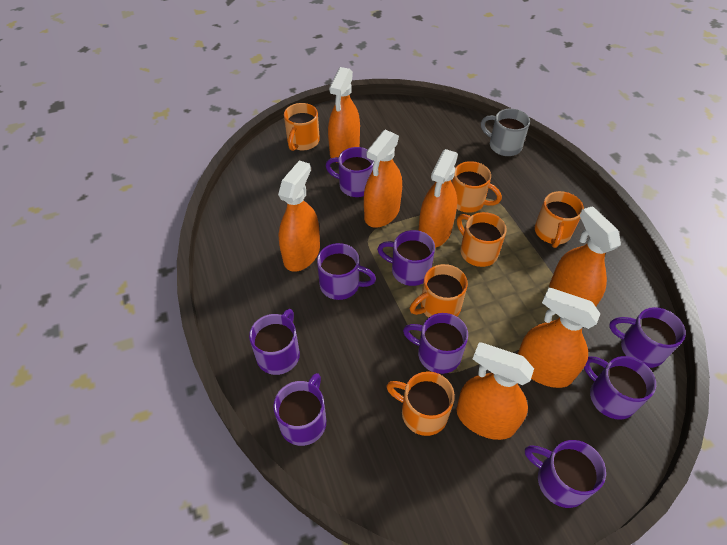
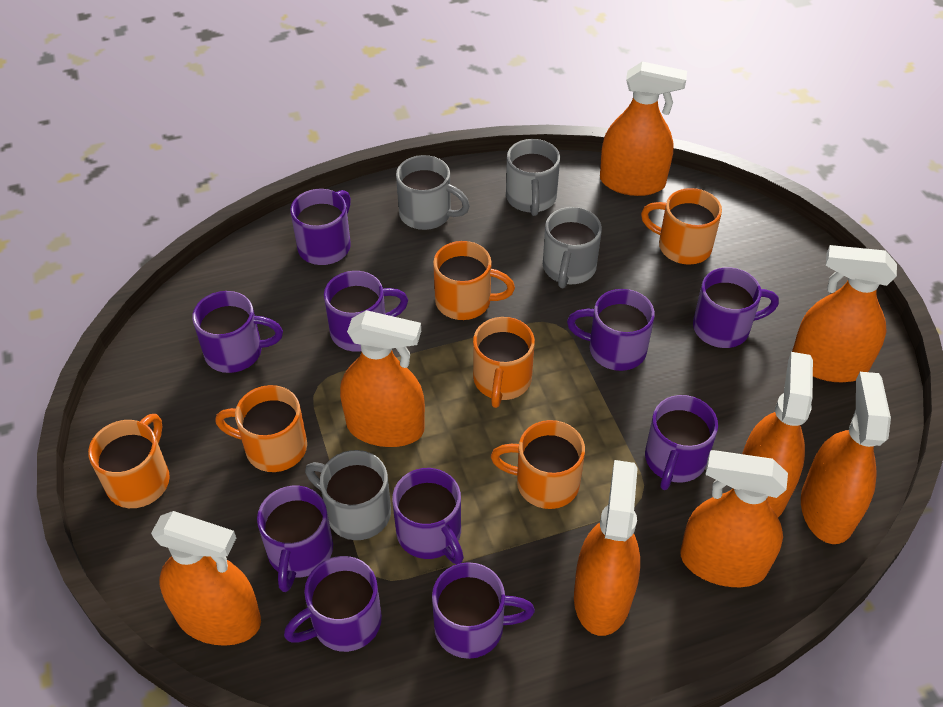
grey mug: 1 -> 4
orange spray bottle: 7 -> 8
purple mug: 9 -> 10

